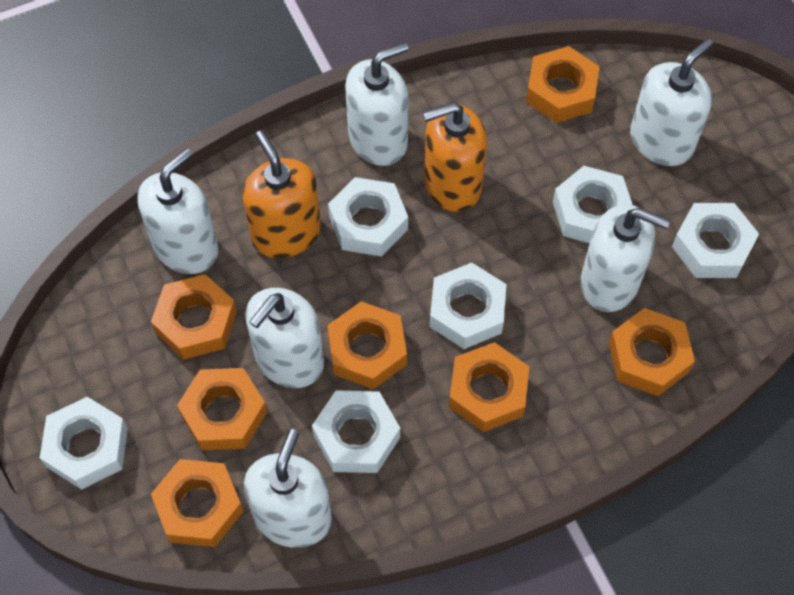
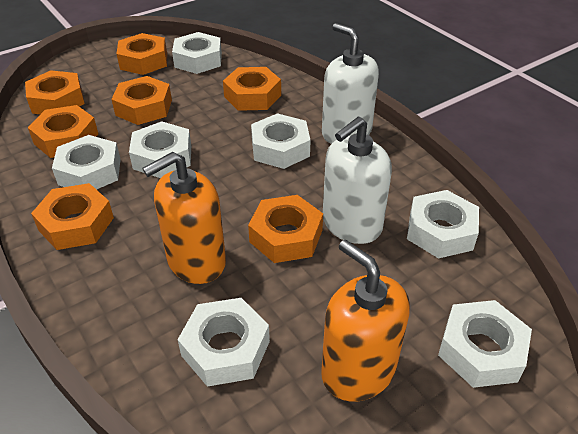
white nut: 6 -> 7
white soap dispenser: 6 -> 2

